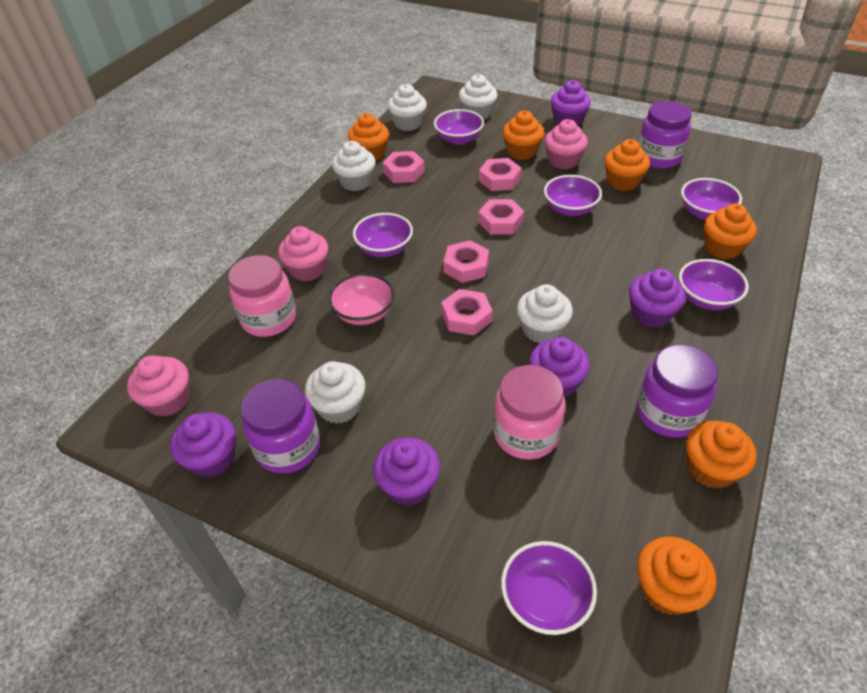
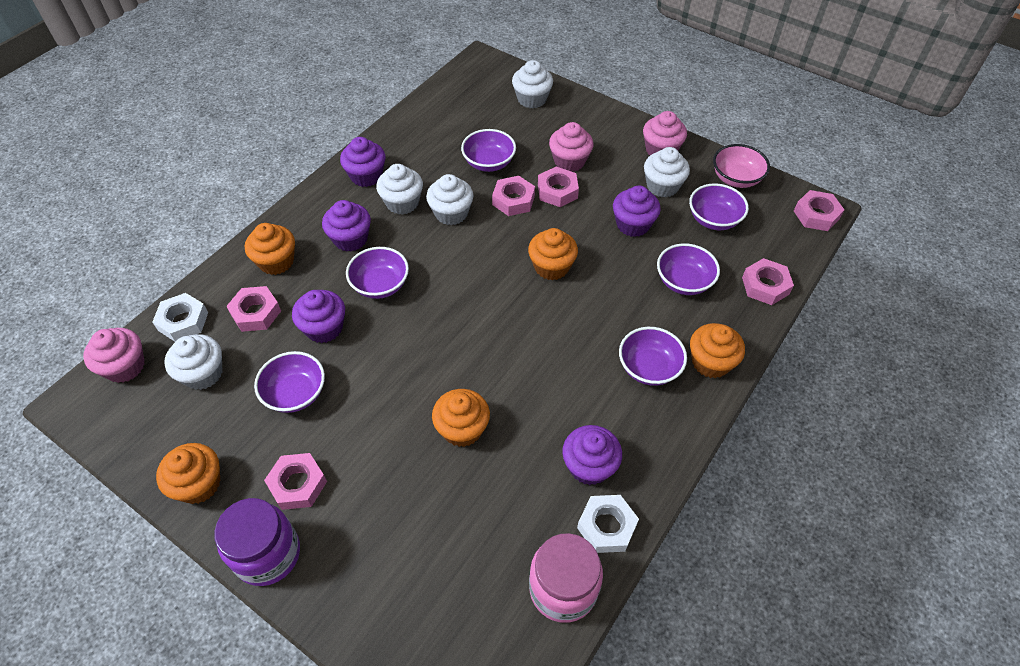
orange cupcake: 6 -> 5
pink jar: 2 -> 1
pink nut: 5 -> 6
purple jar: 3 -> 1
white nut: 0 -> 2

